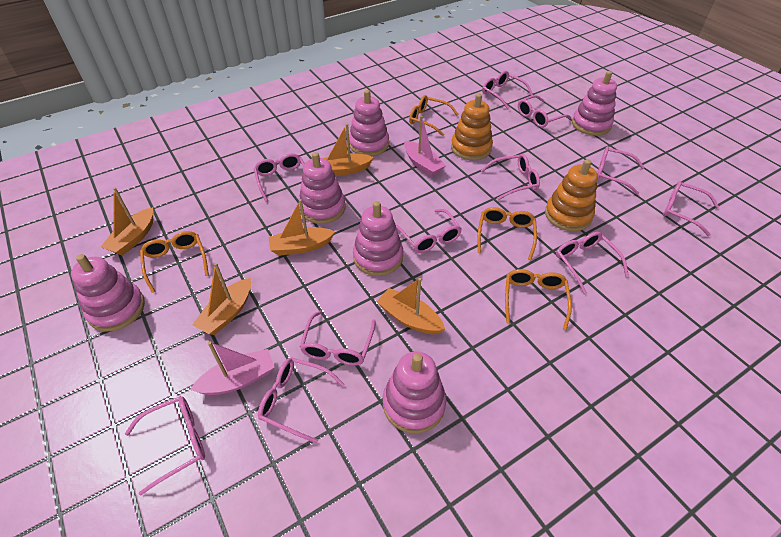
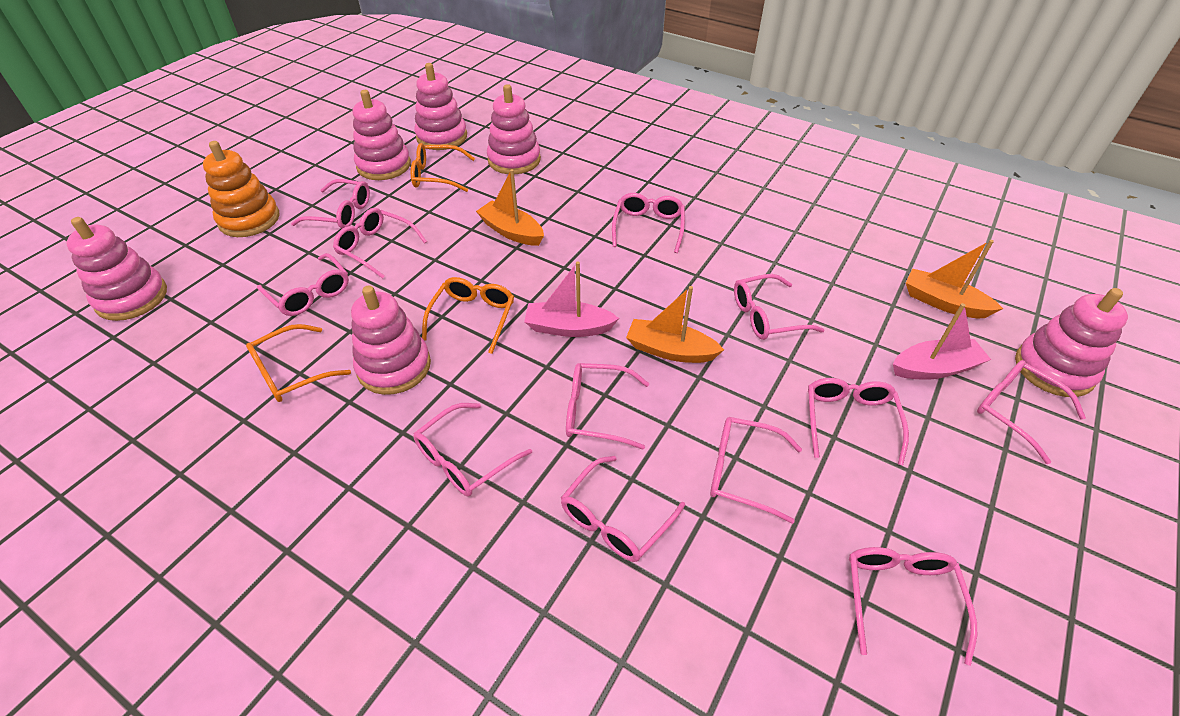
orange boat: 5 -> 3
orange glasses: 4 -> 3
orange stacking toy: 2 -> 1
pink glasses: 11 -> 12

